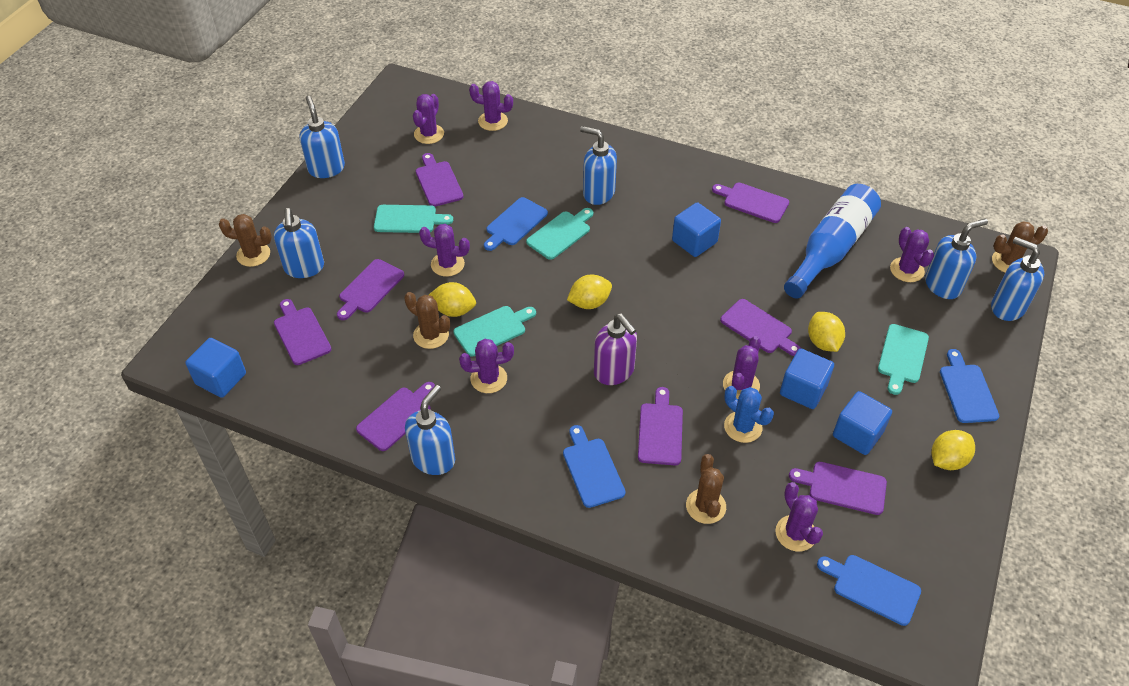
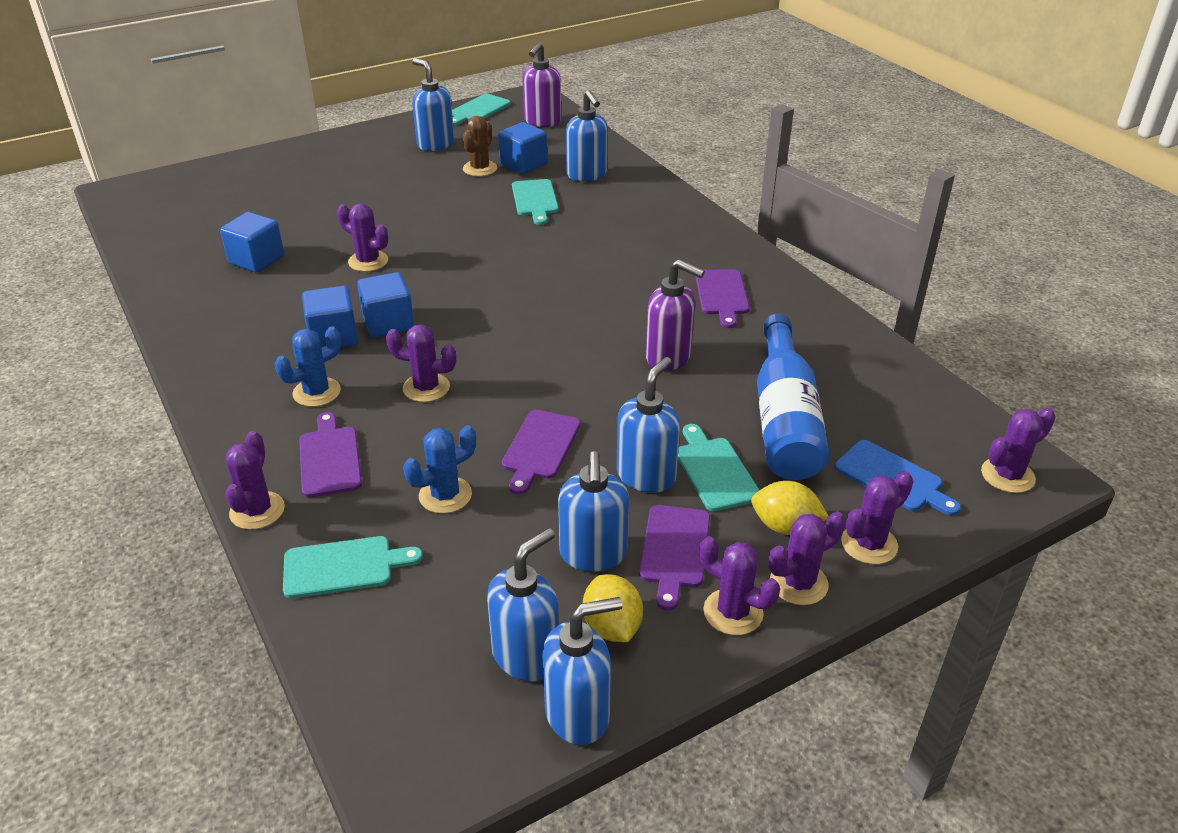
blue cactus: 1 -> 2
blue cutting board: 4 -> 1
brown cactus: 4 -> 1
purple cutting board: 8 -> 4
purple soap dispenser: 1 -> 2
yellow lemon: 4 -> 2

